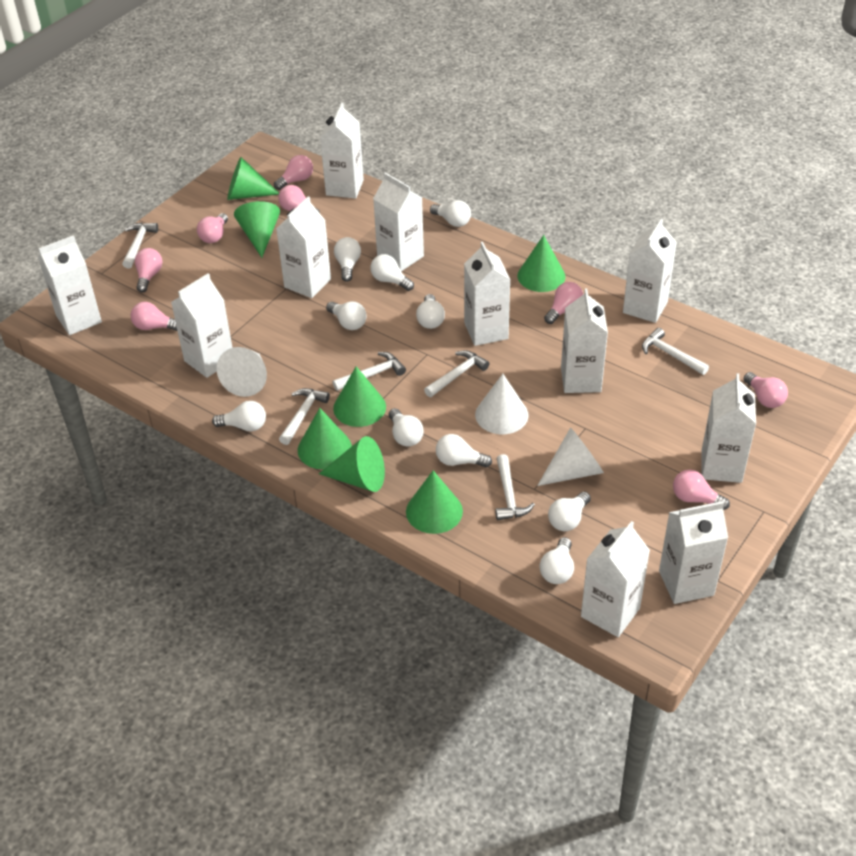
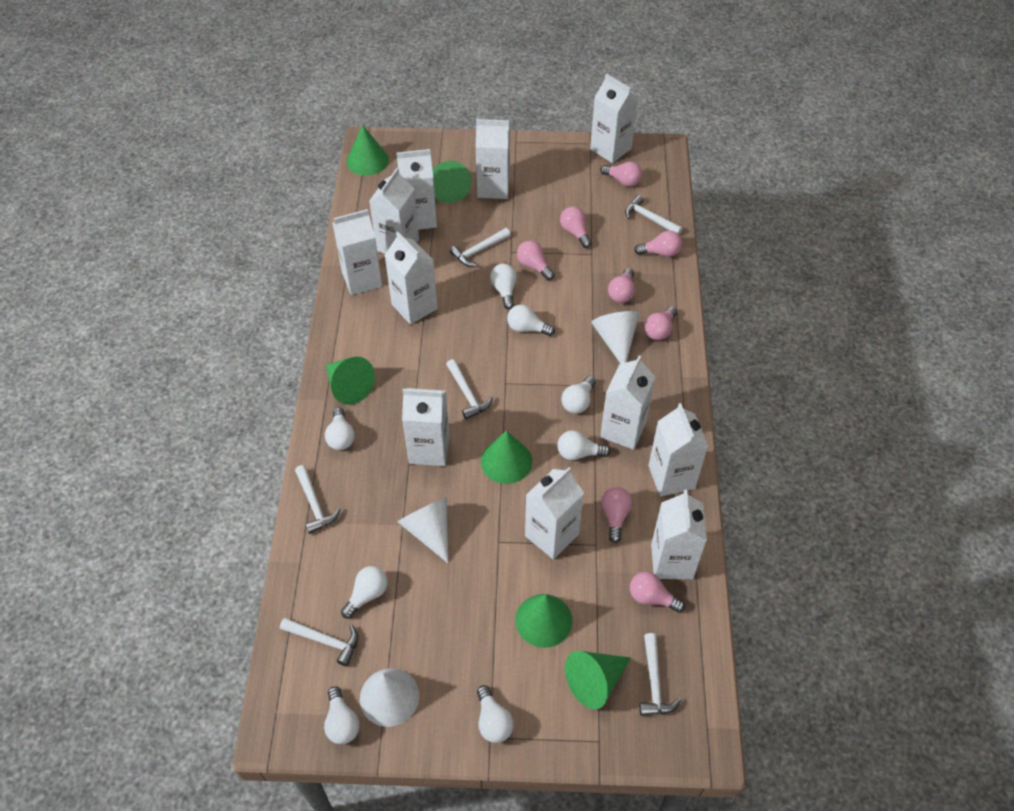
green cone: 7 -> 6
white light bulb: 10 -> 8

